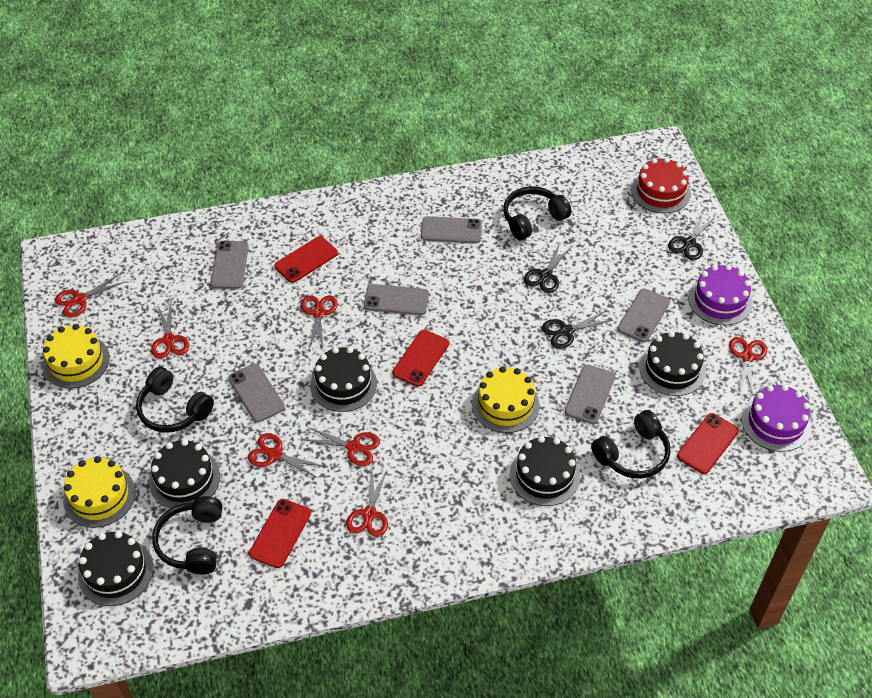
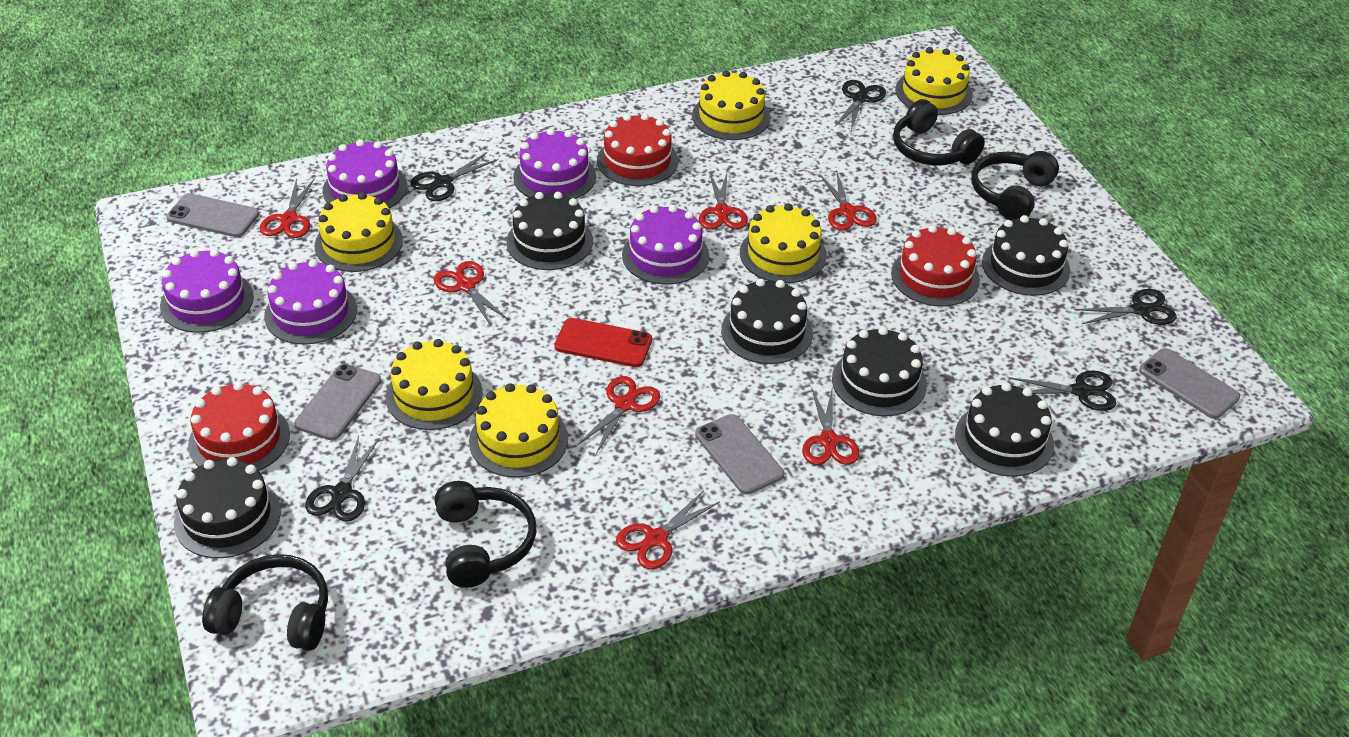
black cake: 5 -> 6
black scissors: 3 -> 5
grey phone: 6 -> 4
purple cake: 2 -> 5
red cake: 1 -> 3
red phone: 4 -> 1
yellow cake: 3 -> 6

